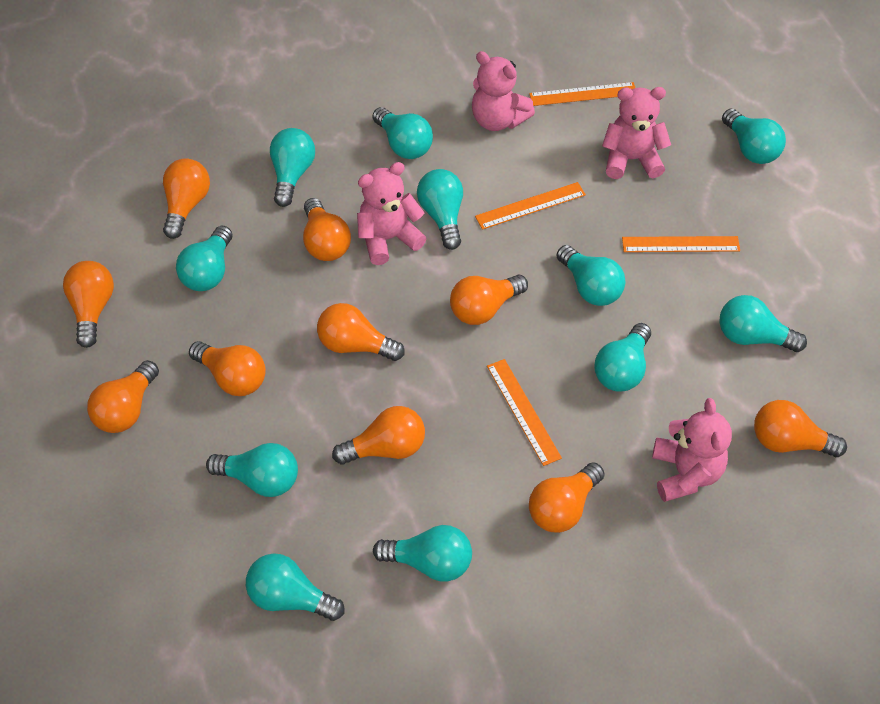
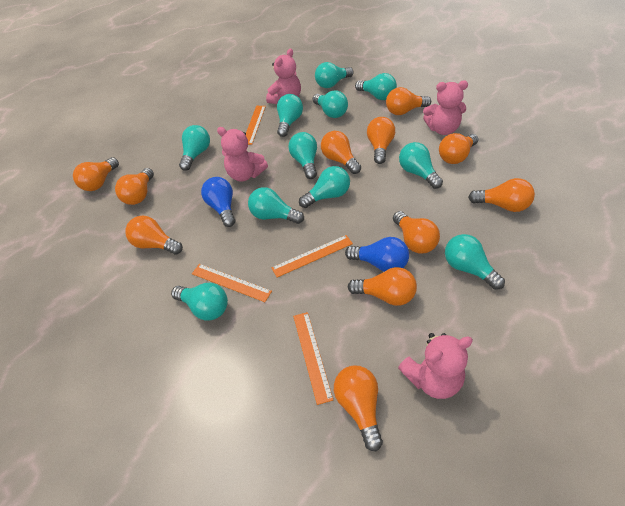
blue light bulb: 0 -> 2
orange light bulb: 10 -> 11

